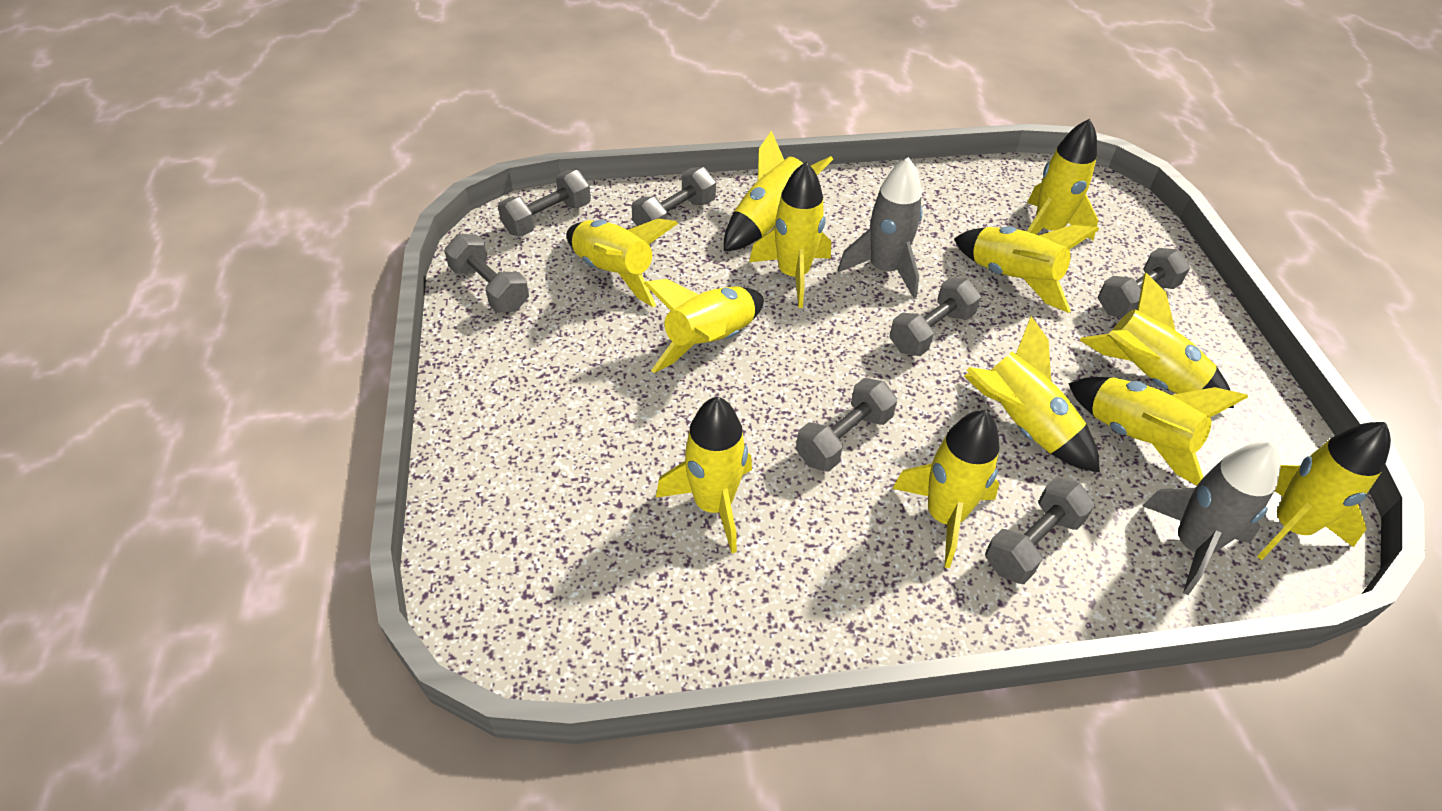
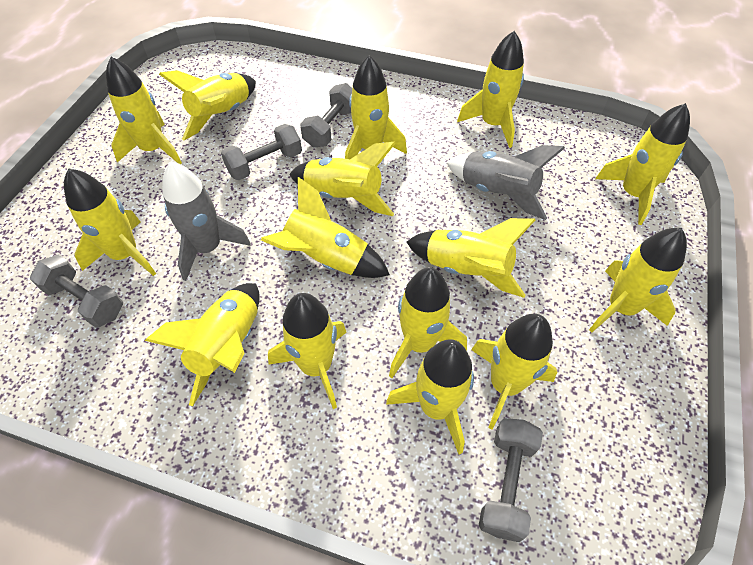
grey dumbbell: 7 -> 4
yellow rocket: 12 -> 15

